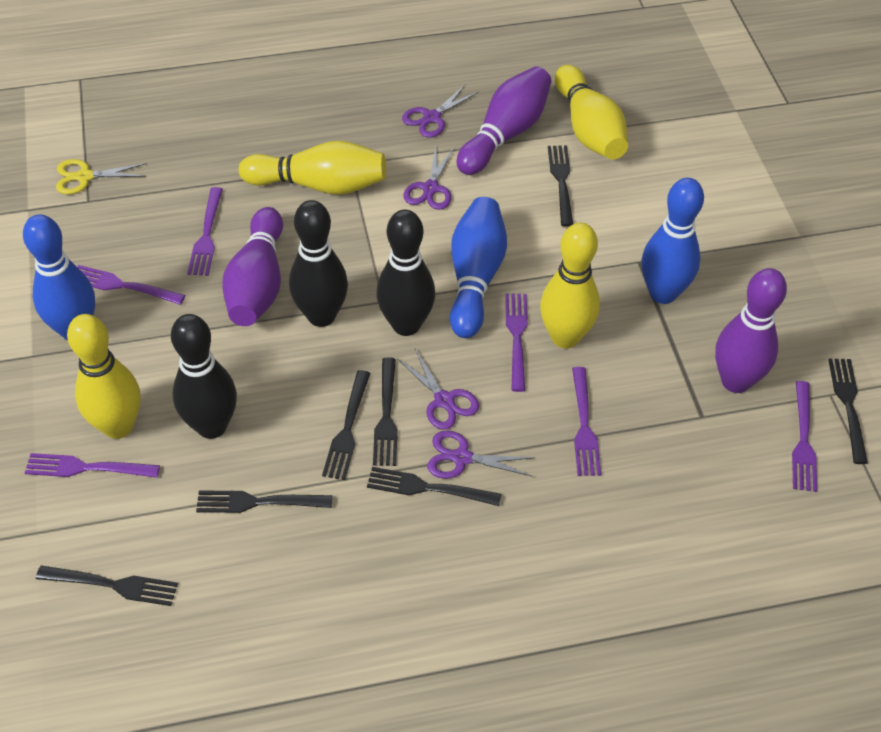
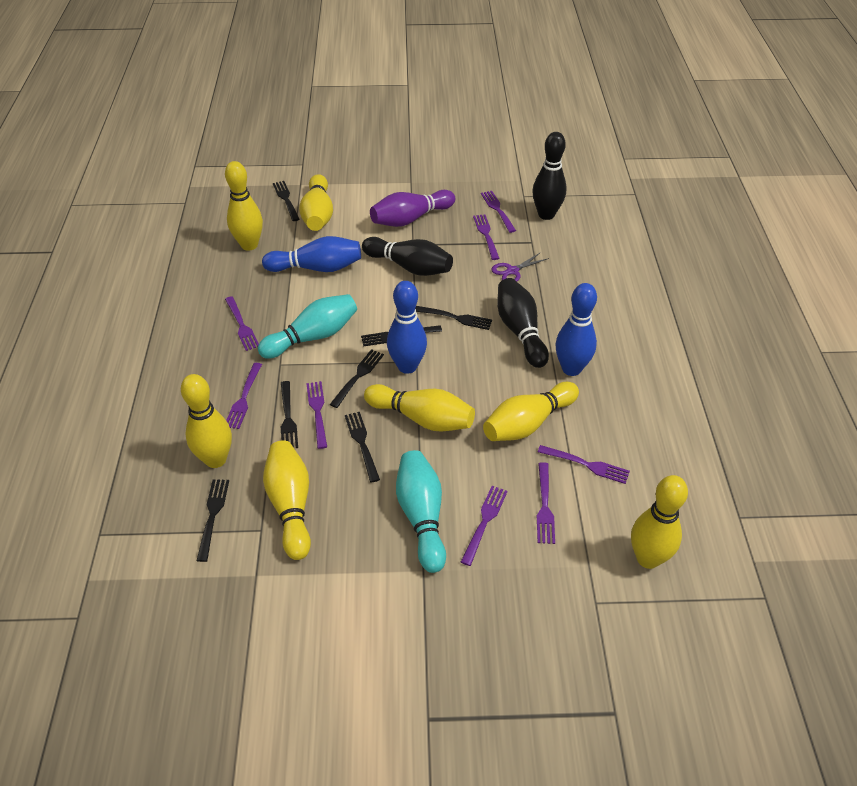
purple bowling pin: 3 -> 1
purple fork: 6 -> 8
purple scissors: 4 -> 1
turquoise bowling pin: 0 -> 2
yellow bowling pin: 4 -> 7
yellow scissors: 1 -> 0

